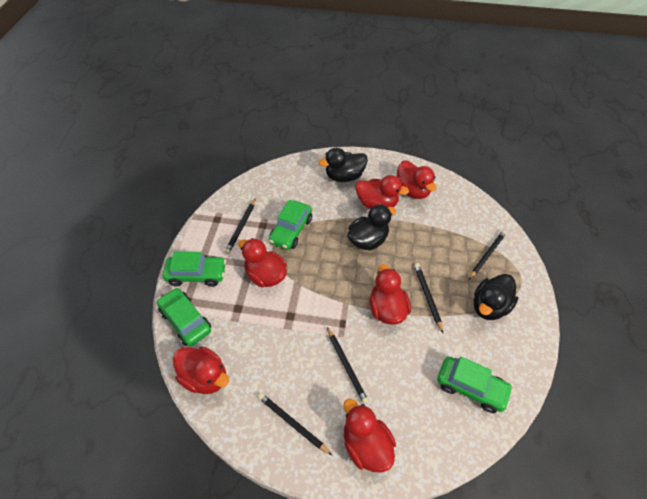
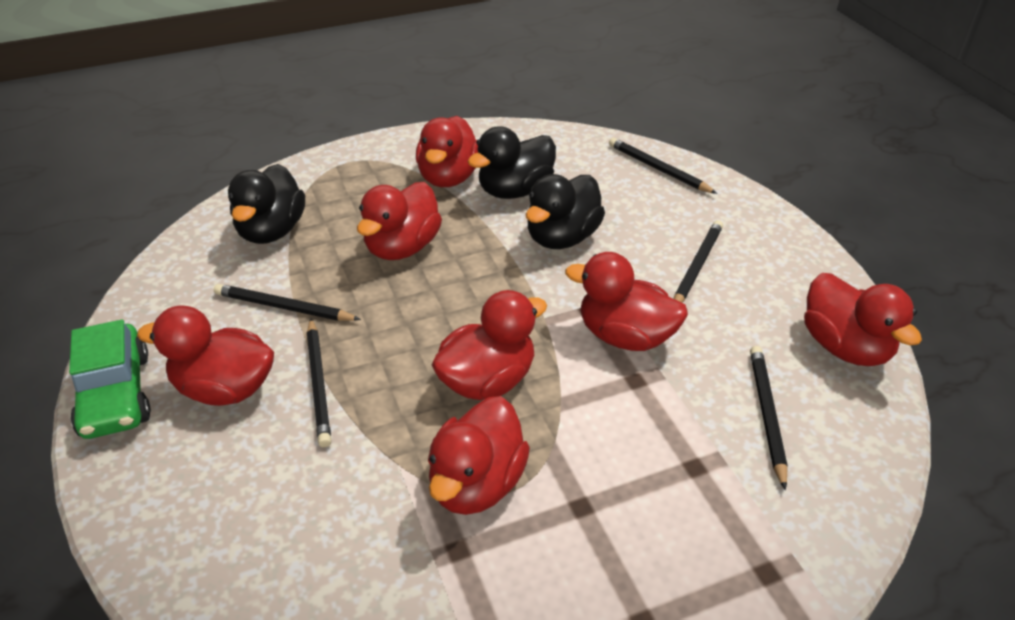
green car: 4 -> 1
red duck: 6 -> 7

